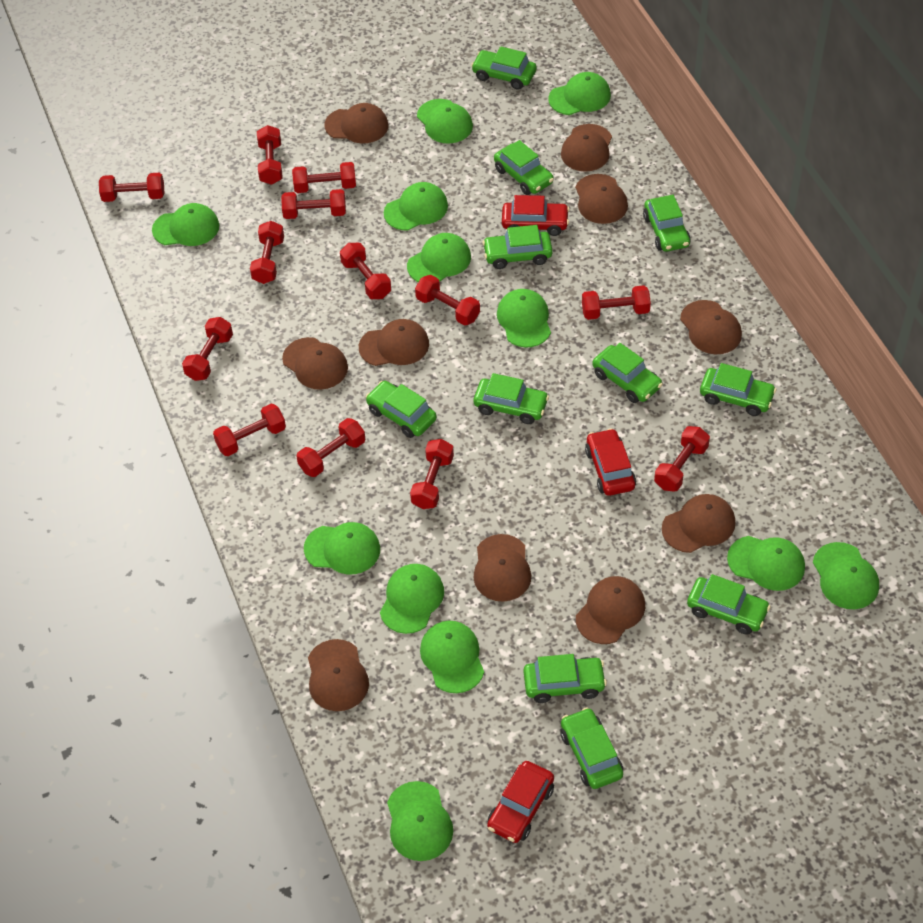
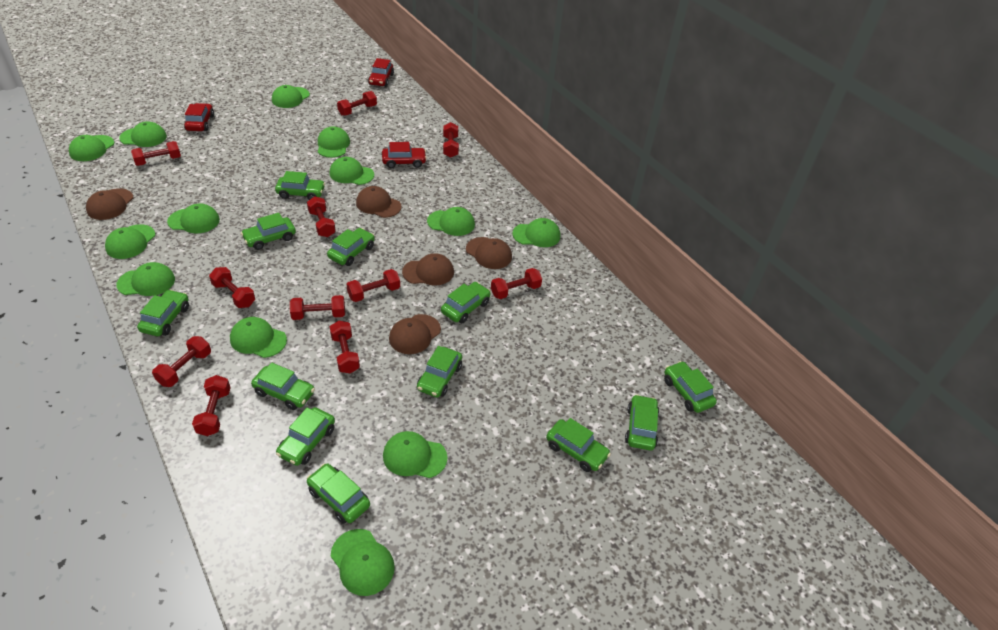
brown cap: 10 -> 5
green cap: 12 -> 13
green car: 11 -> 12
red dumbbell: 13 -> 11

